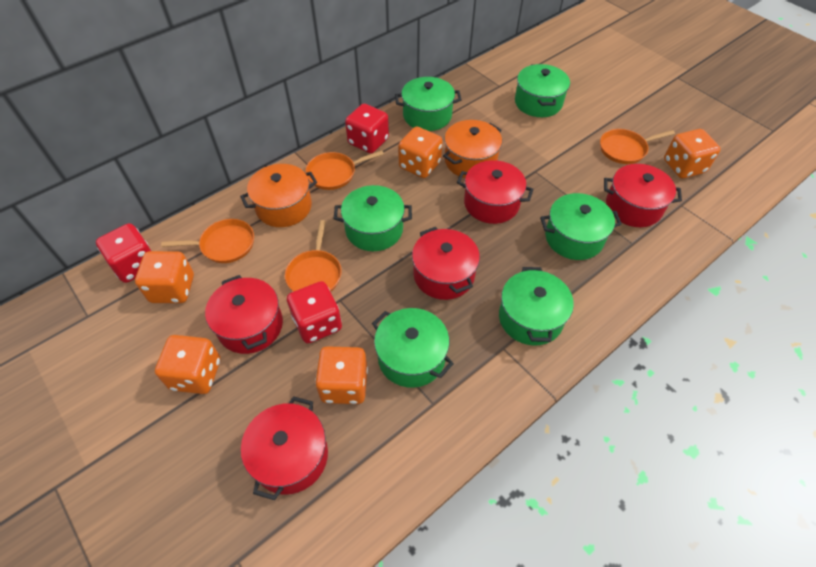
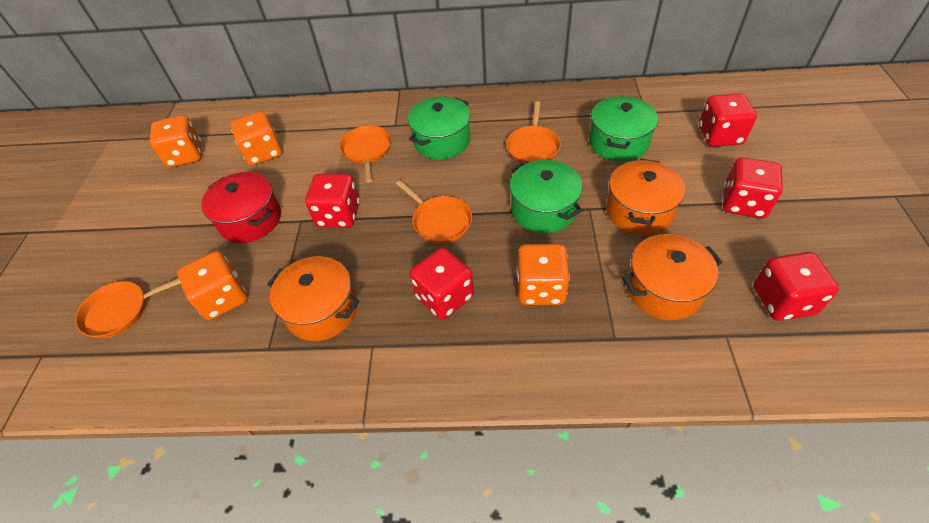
green pot: 6 -> 3
orange dice: 5 -> 4
orange pot: 2 -> 3
red dice: 3 -> 5
red pot: 5 -> 1

